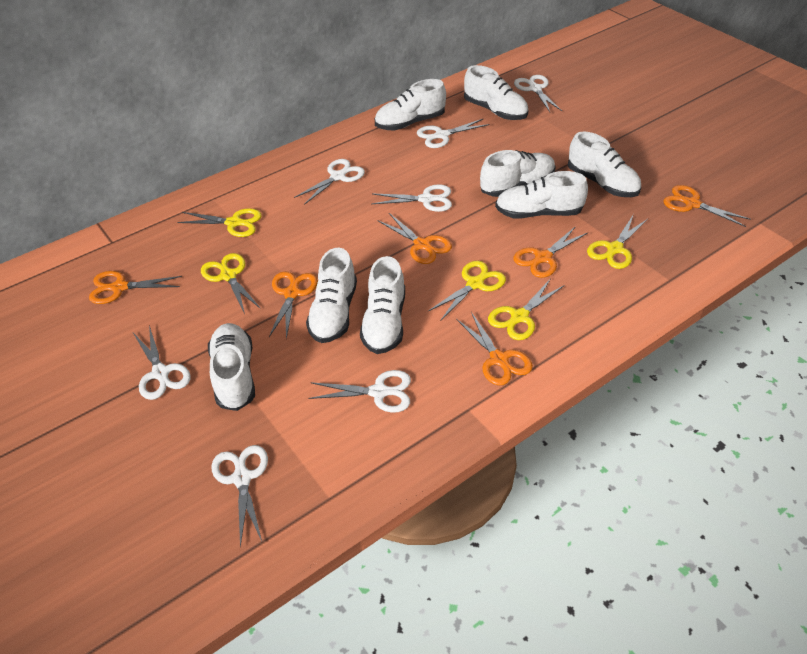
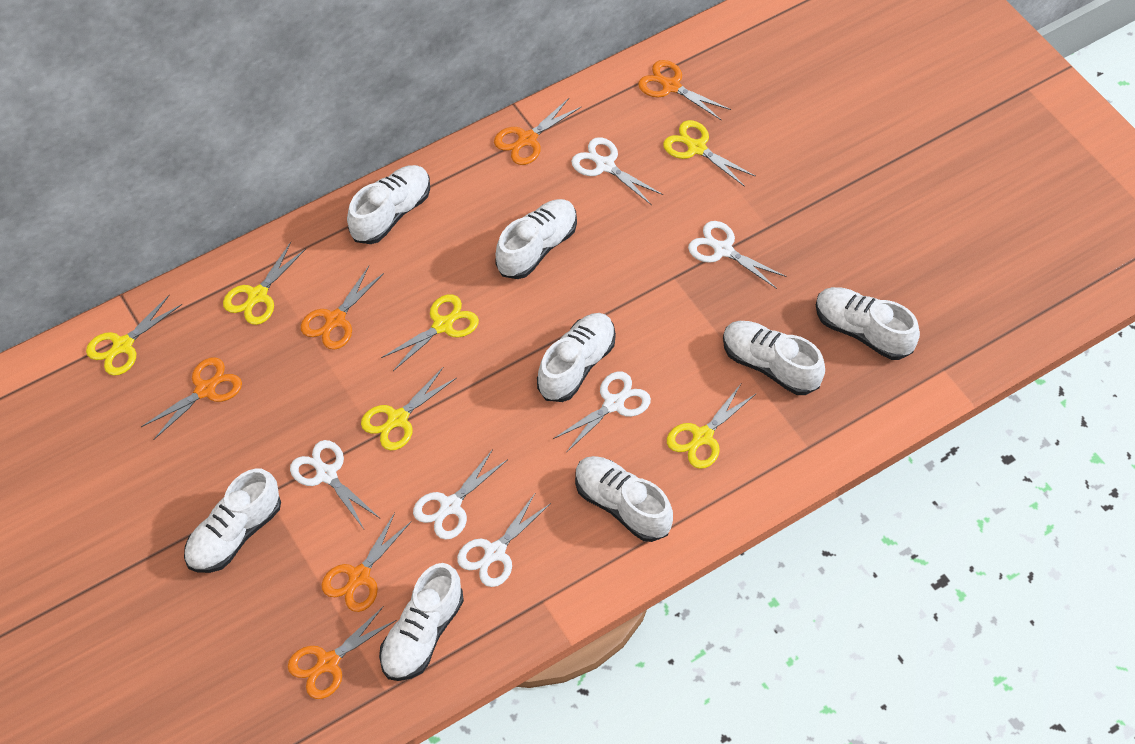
white scissors: 7 -> 6
yellow scissors: 5 -> 6

